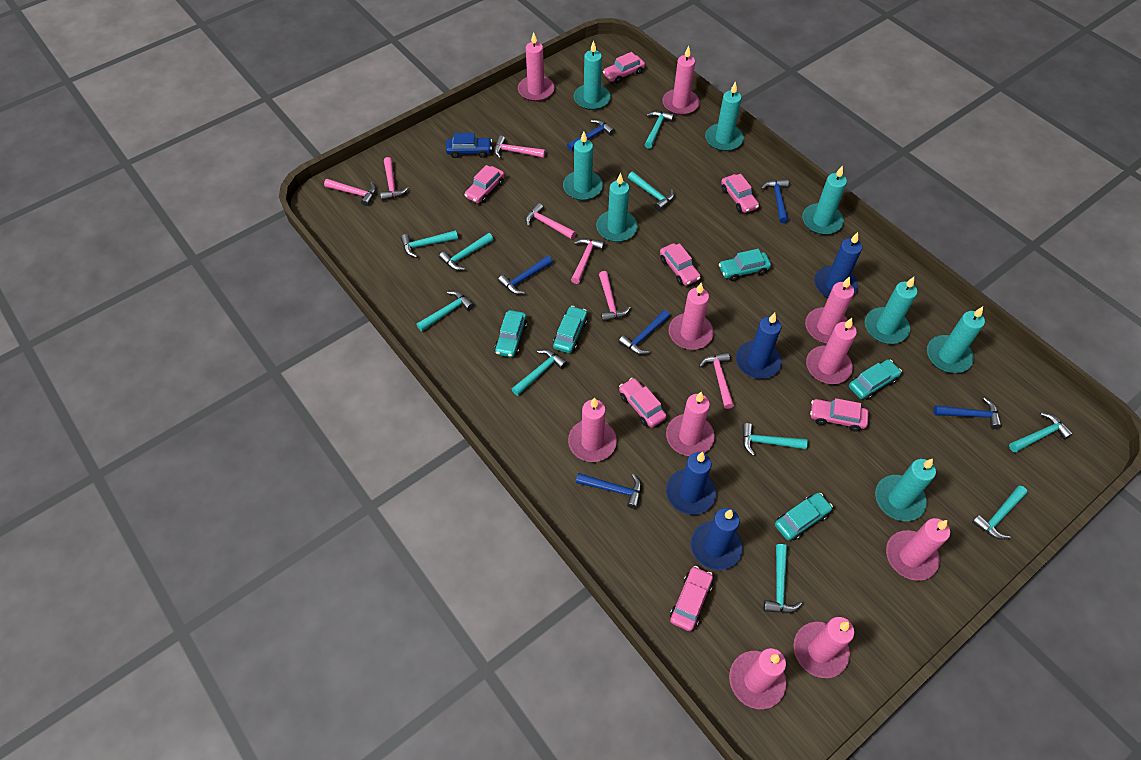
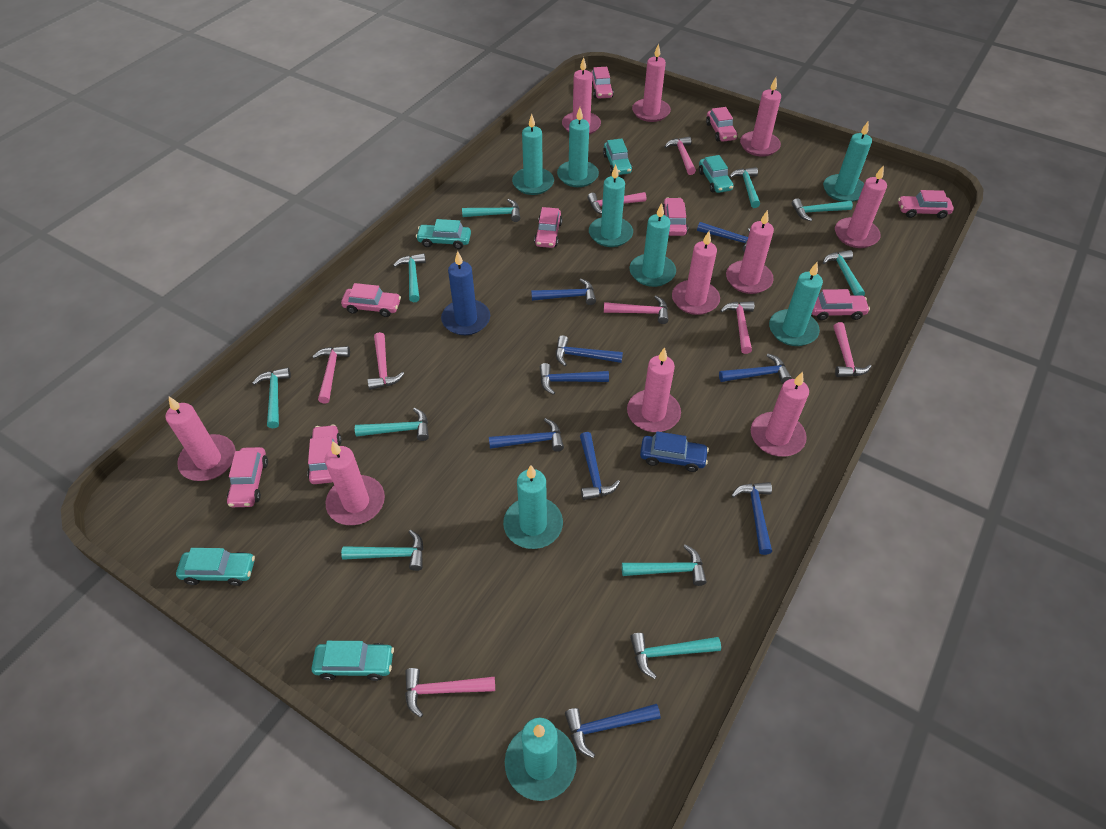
blue candle: 4 -> 1
blue hammer: 6 -> 9
pink car: 7 -> 9
pink hammer: 7 -> 8

